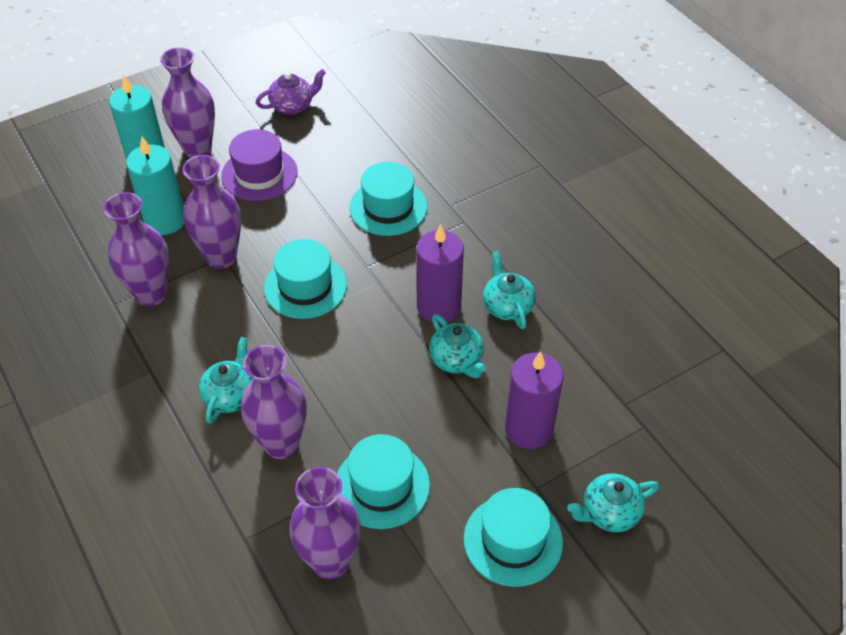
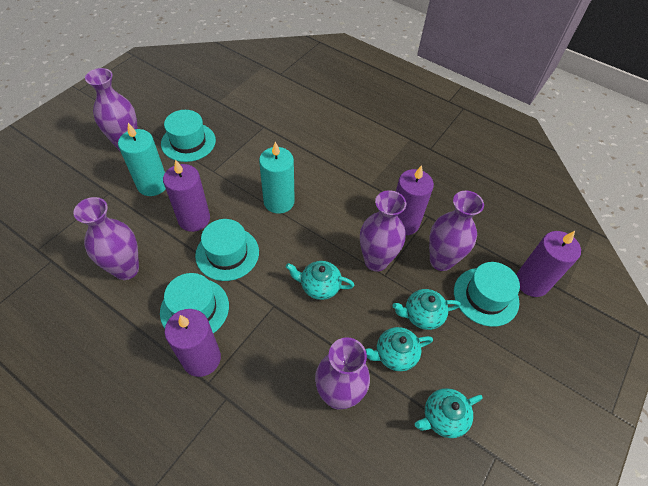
purple candle: 2 -> 4
purple hat: 1 -> 0
purple teapot: 1 -> 0

